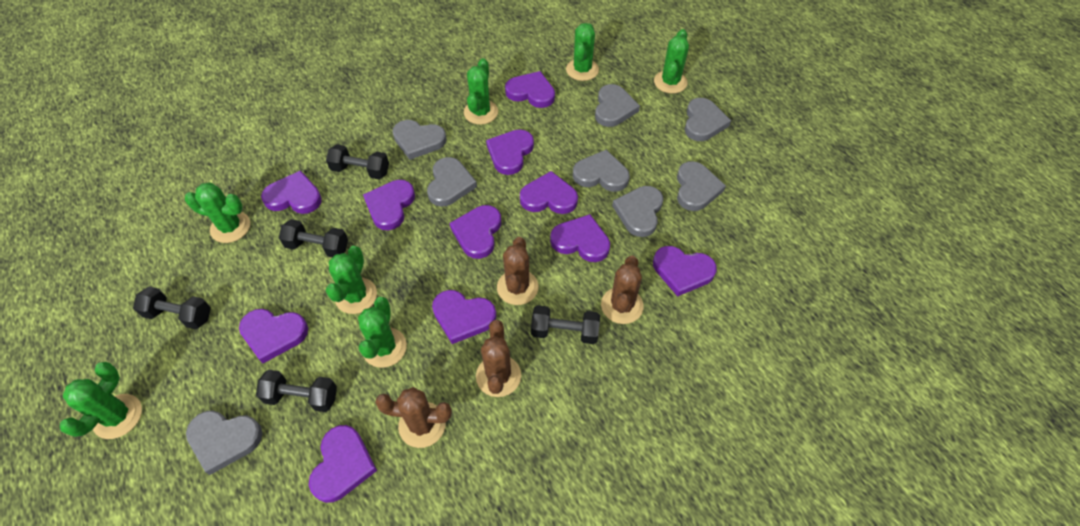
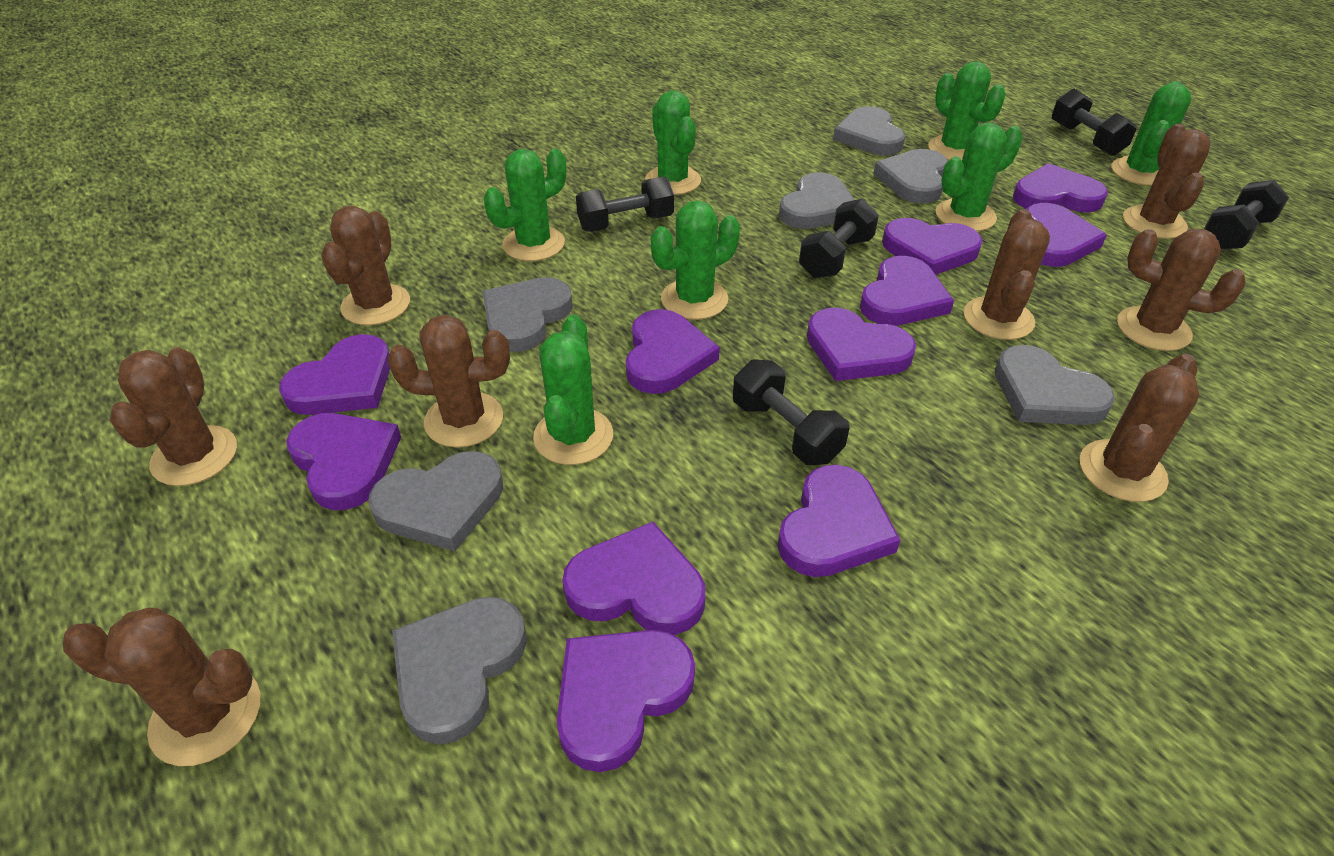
brown cactus: 4 -> 8
grey heart: 8 -> 7

